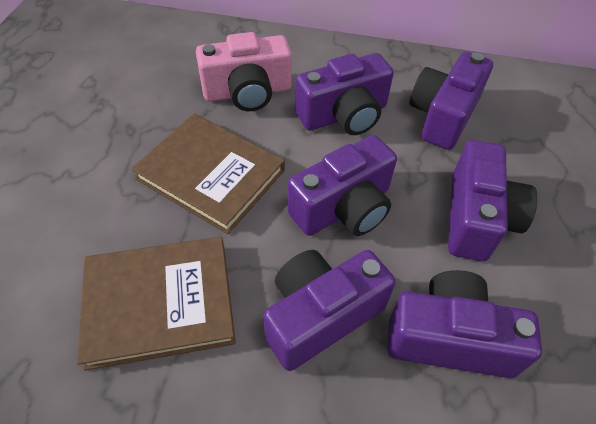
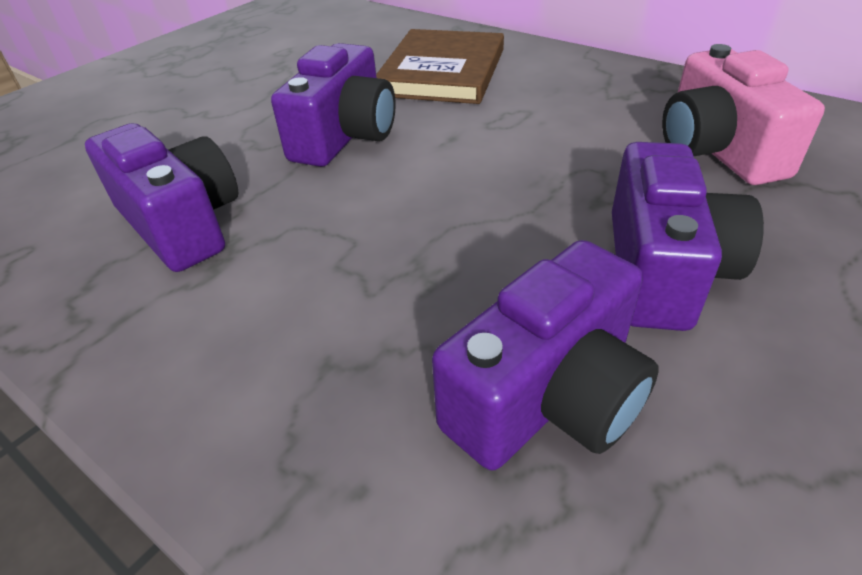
brown book: 2 -> 1
purple camera: 6 -> 4

